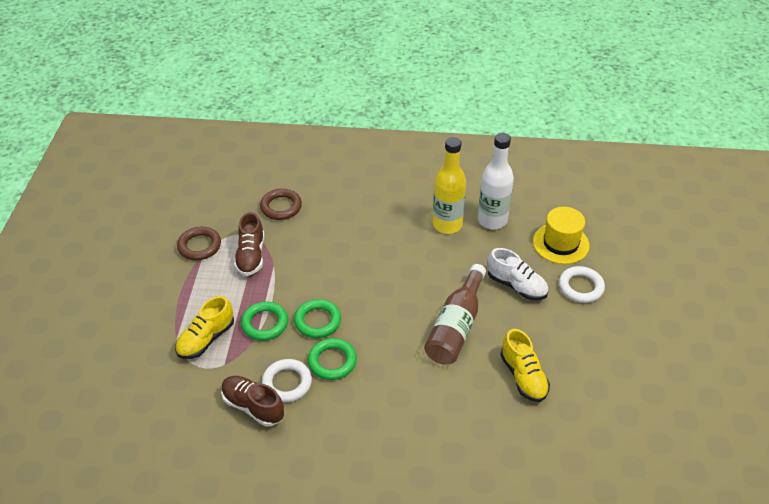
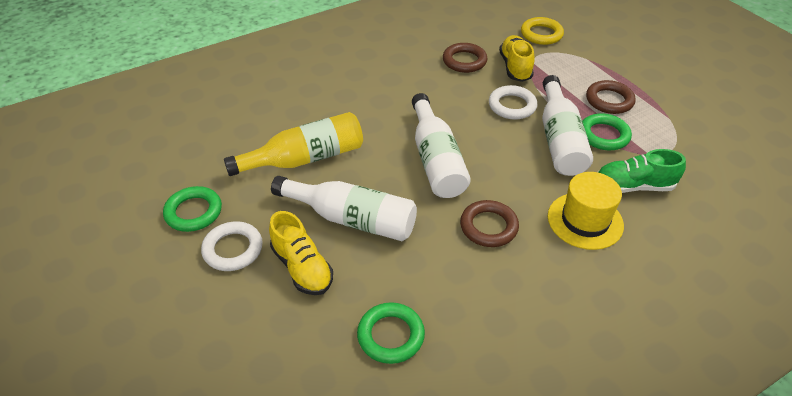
brown bottle: 1 -> 0
brown ring: 2 -> 3
brown shoe: 2 -> 0
green shoe: 0 -> 1
white bottle: 1 -> 3
white shoe: 1 -> 0
yellow ring: 0 -> 1

